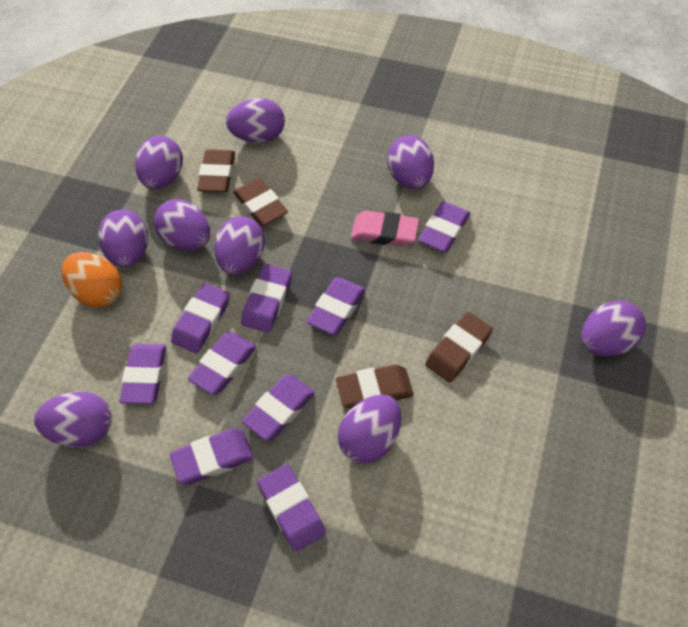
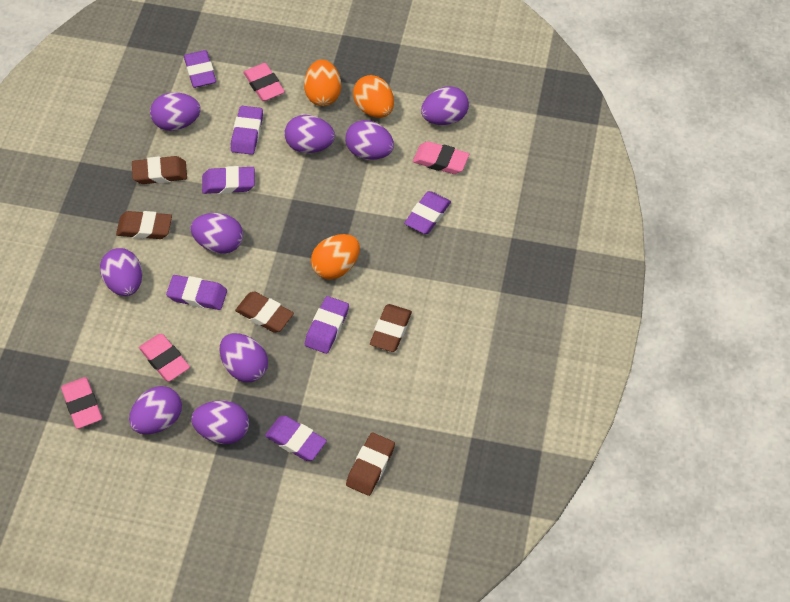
brown eraser: 4 -> 5
orange egg: 1 -> 3
pink eraser: 1 -> 4
purple eraser: 9 -> 7

